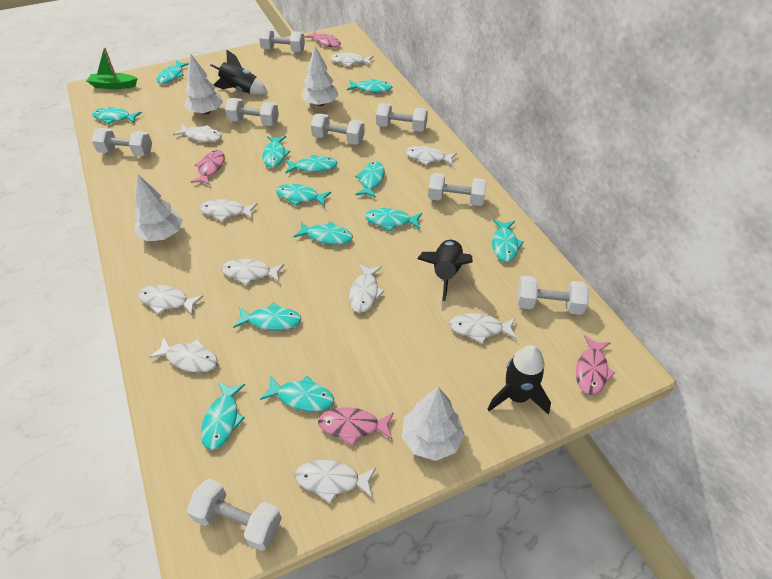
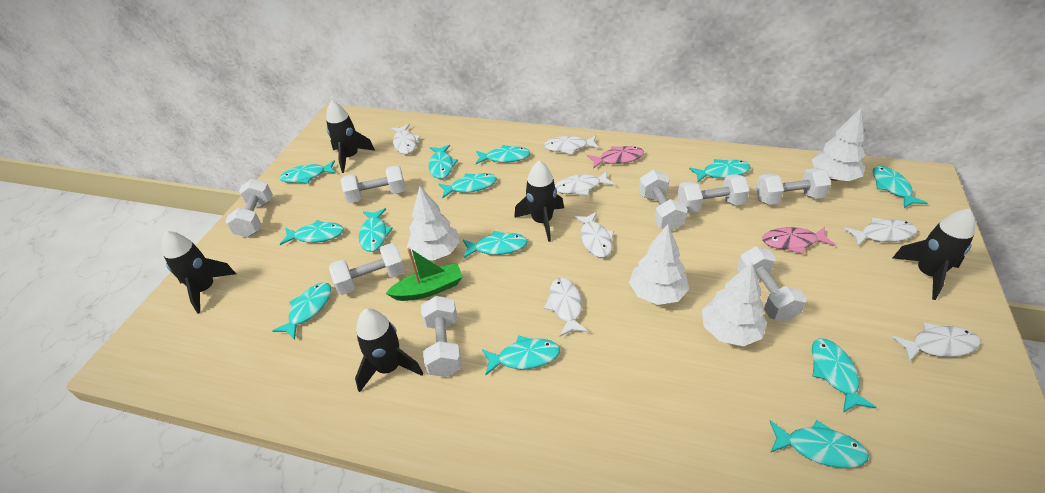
black rocket: 3 -> 5
pink fish: 4 -> 2
white fish: 10 -> 7

